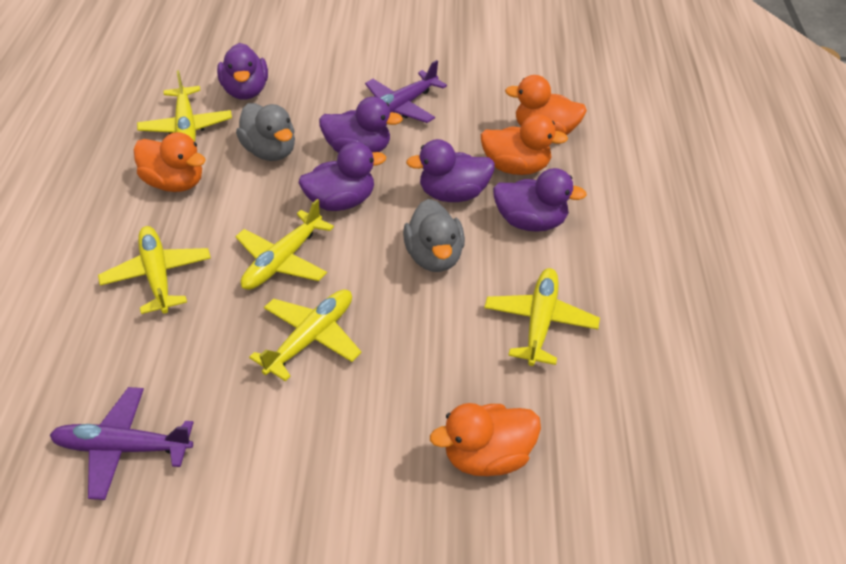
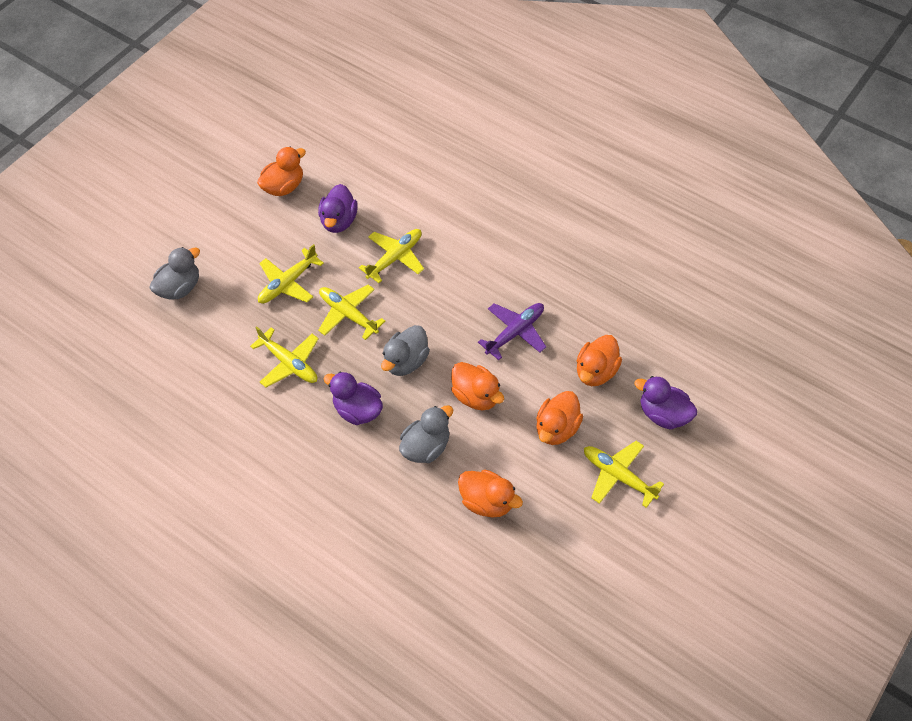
grey duck: 2 -> 3
orange duck: 4 -> 5
purple duck: 5 -> 3
purple plane: 2 -> 1

